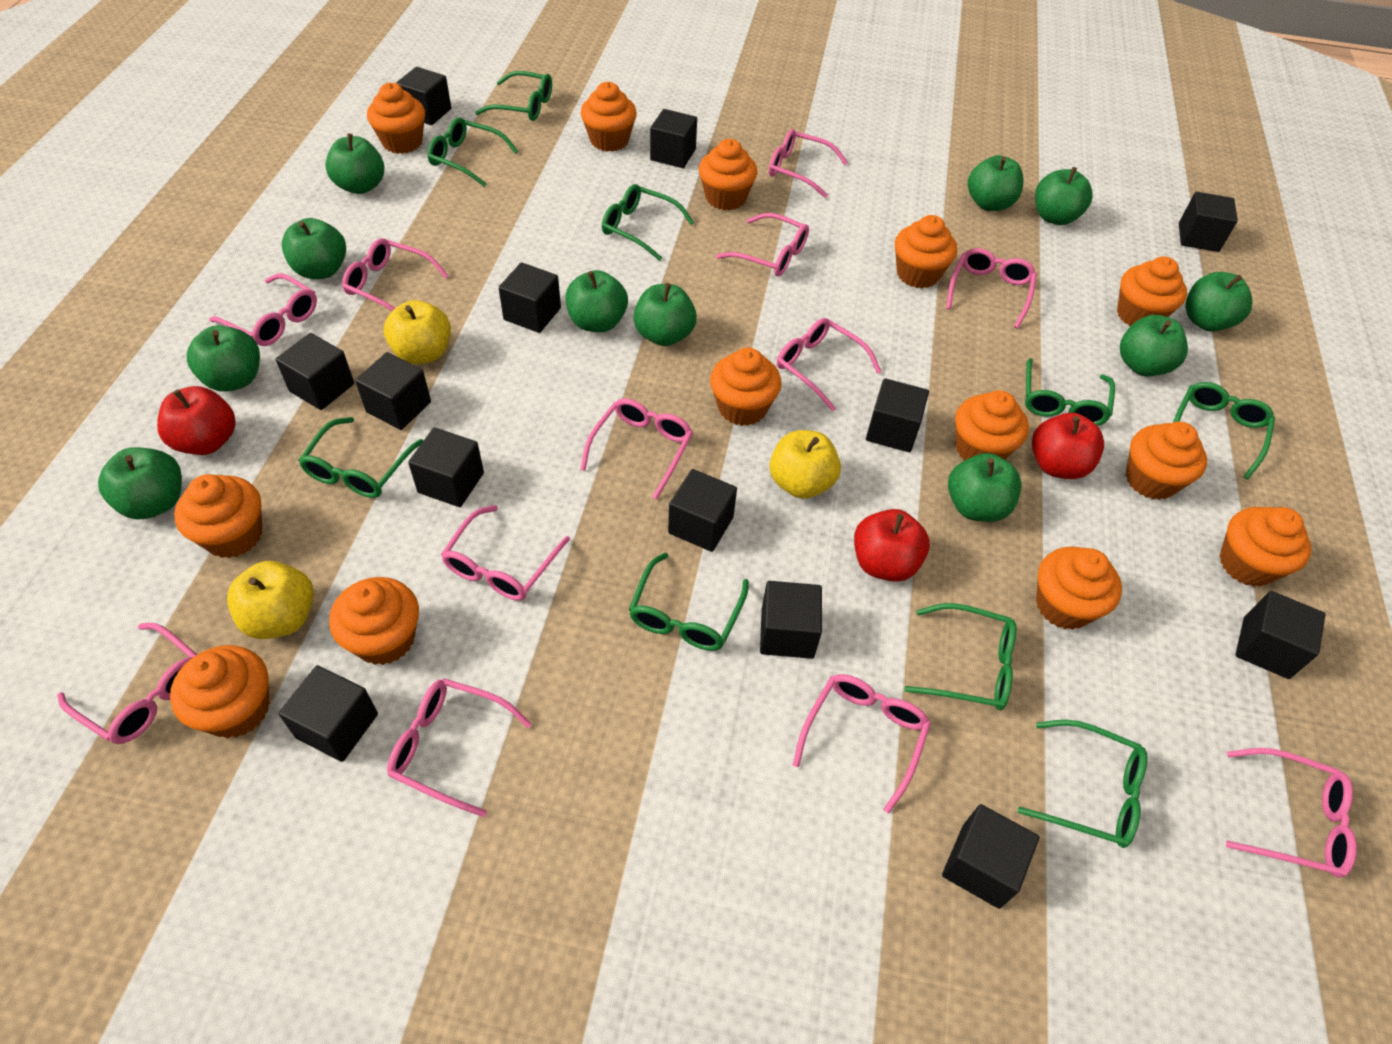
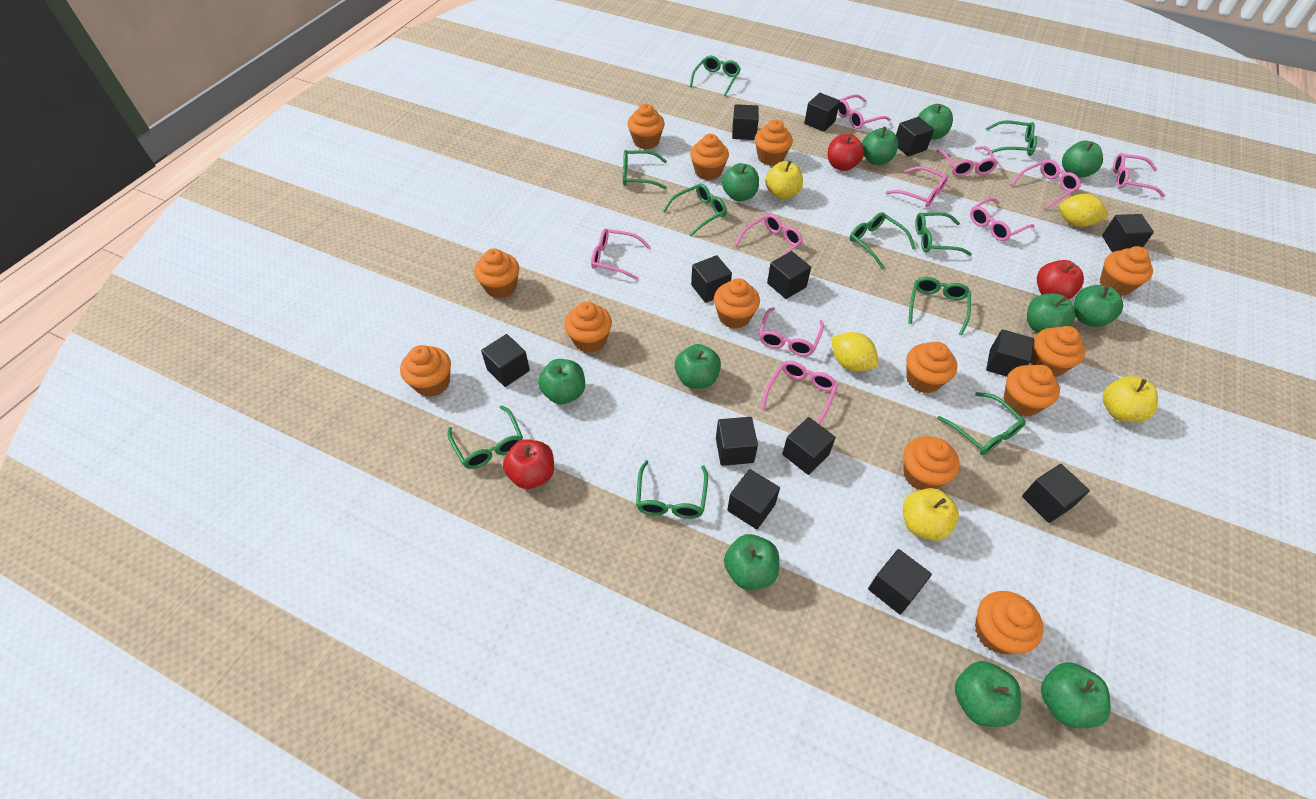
green glasses: 9 -> 10
pink glasses: 12 -> 10
yellow lemon: 0 -> 2

